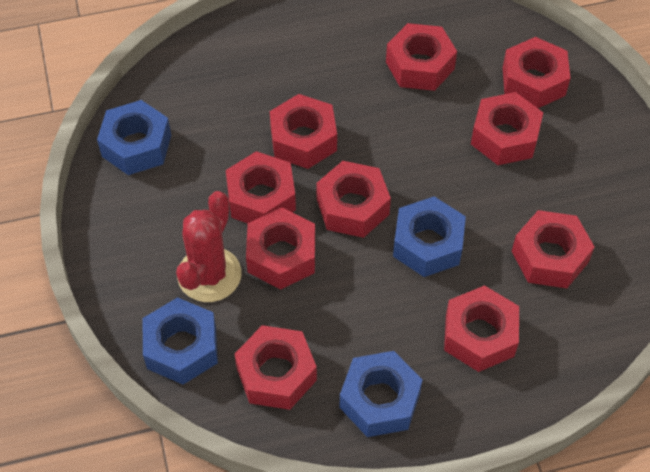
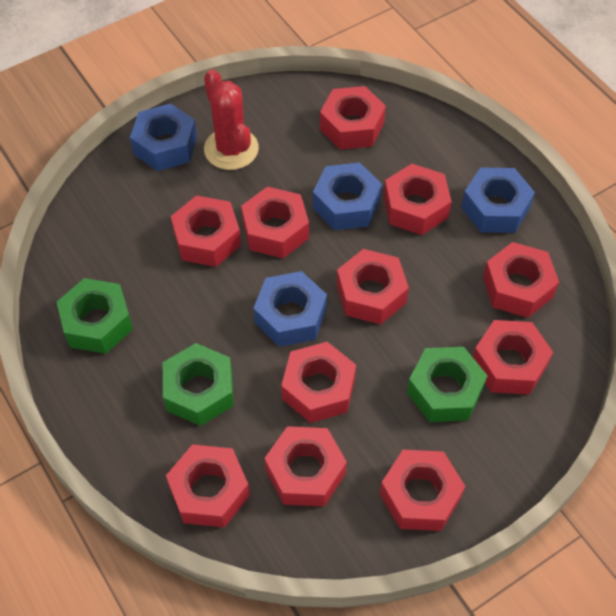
green nut: 0 -> 3
red nut: 10 -> 11

